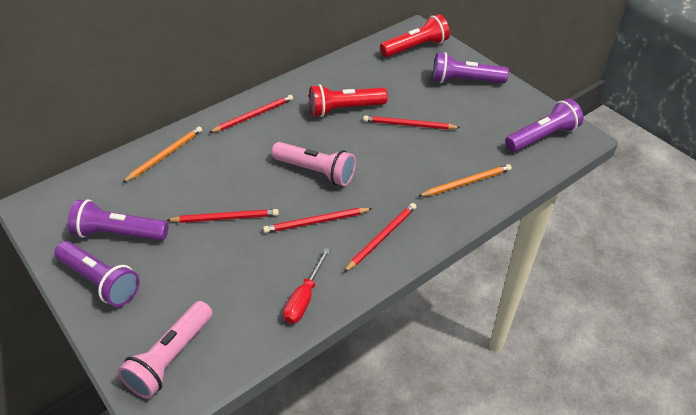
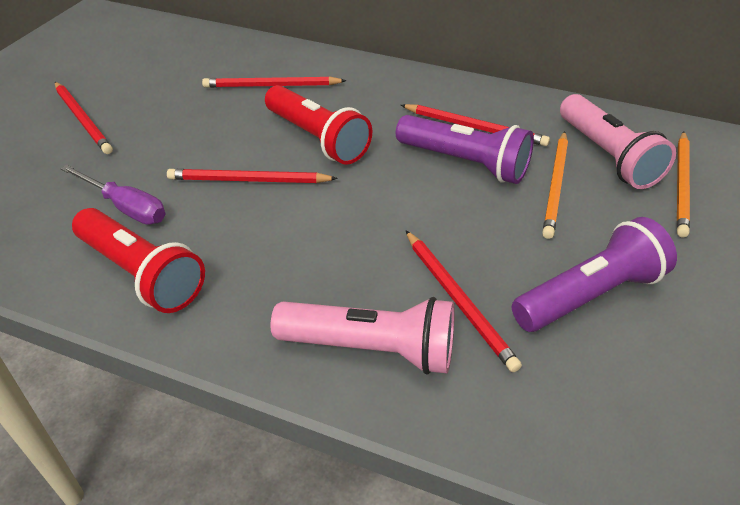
purple flashlight: 4 -> 2
purple screwdriver: 0 -> 1
red screwdriver: 1 -> 0

